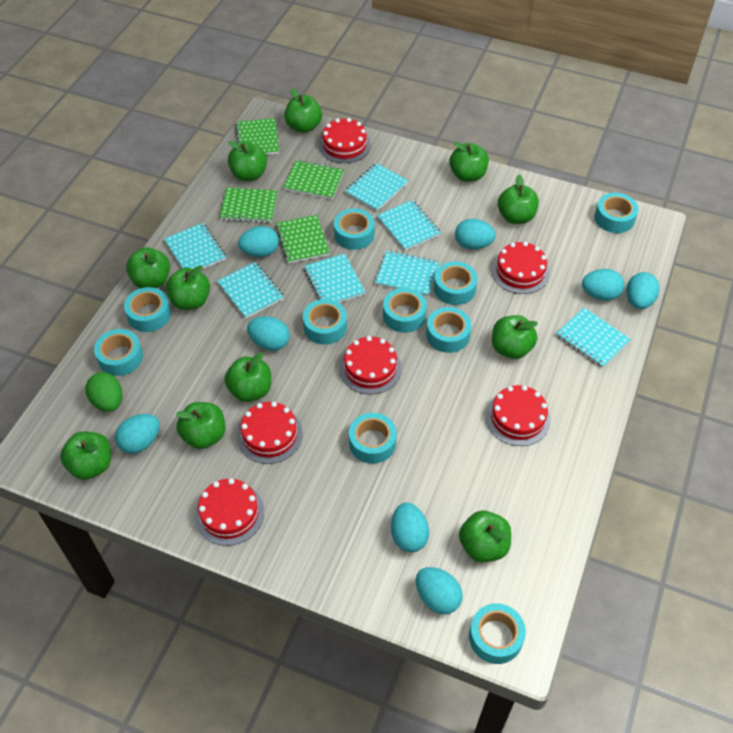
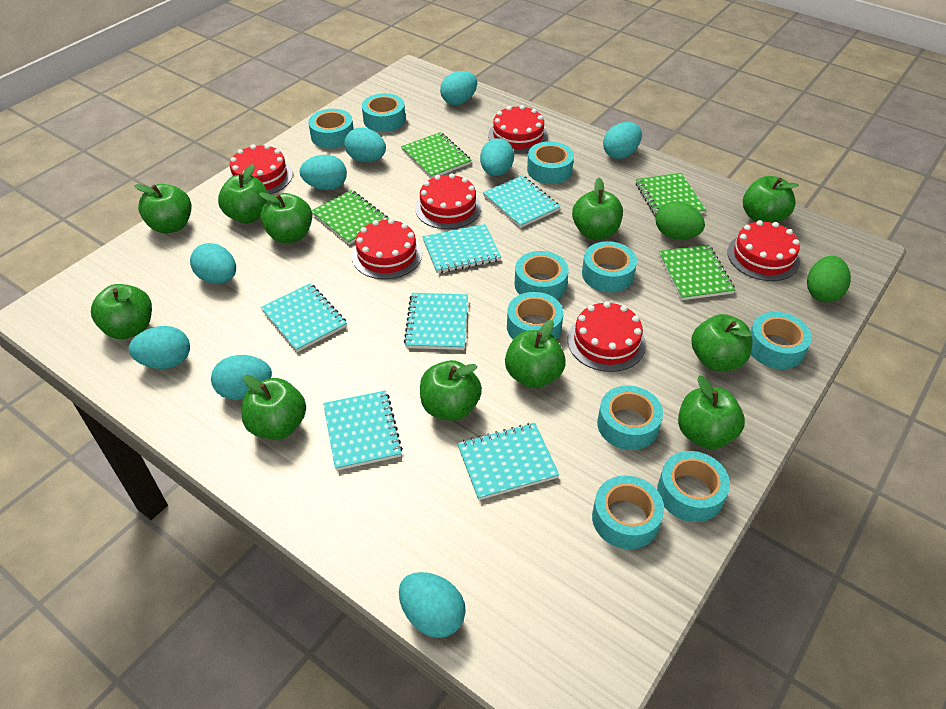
green egg: 1 -> 2
turquoise egg: 8 -> 9
turquoise notebook: 7 -> 6

